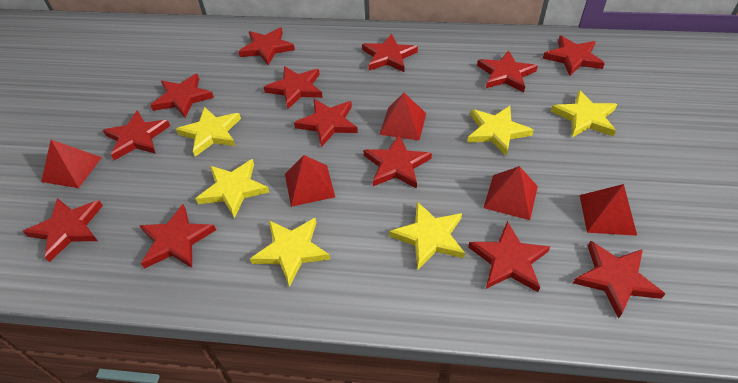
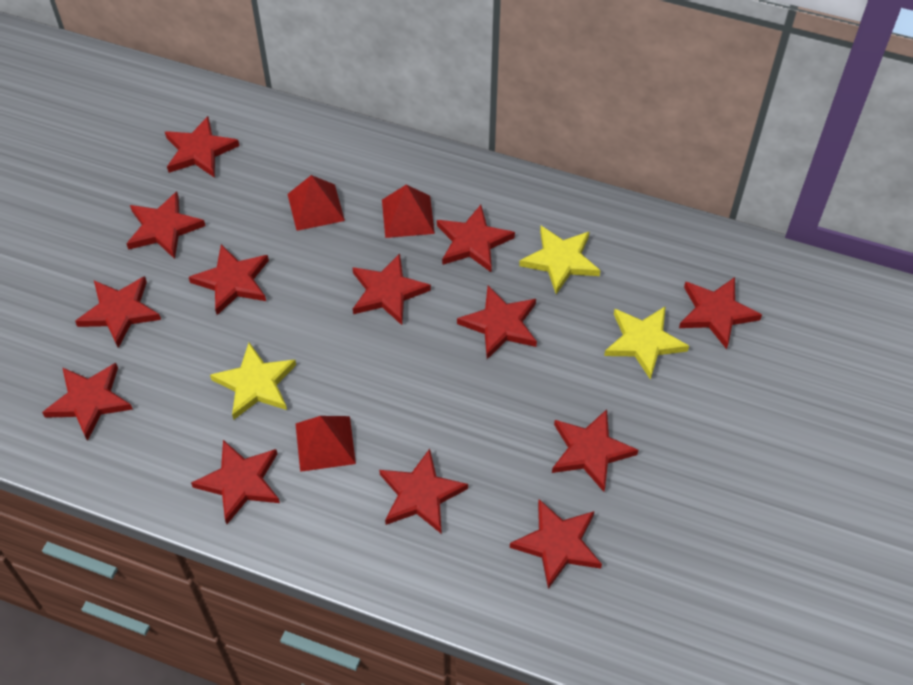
red pyramid: 5 -> 3
yellow star: 6 -> 3

